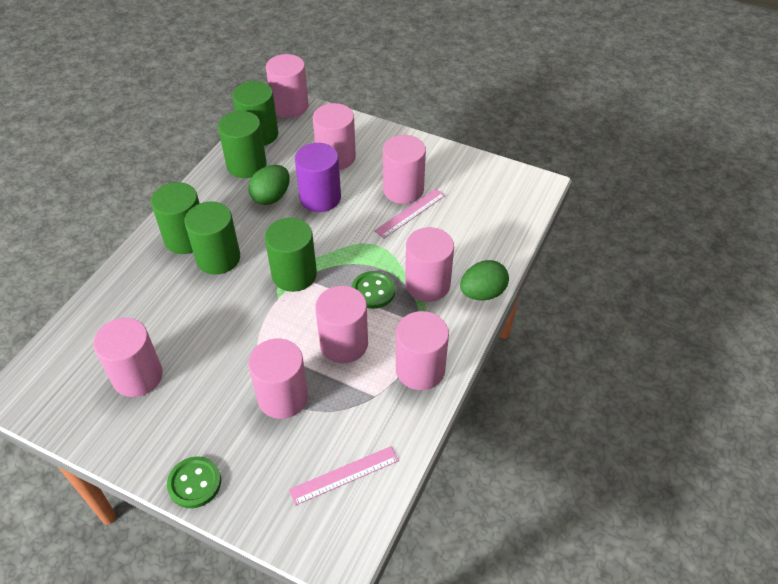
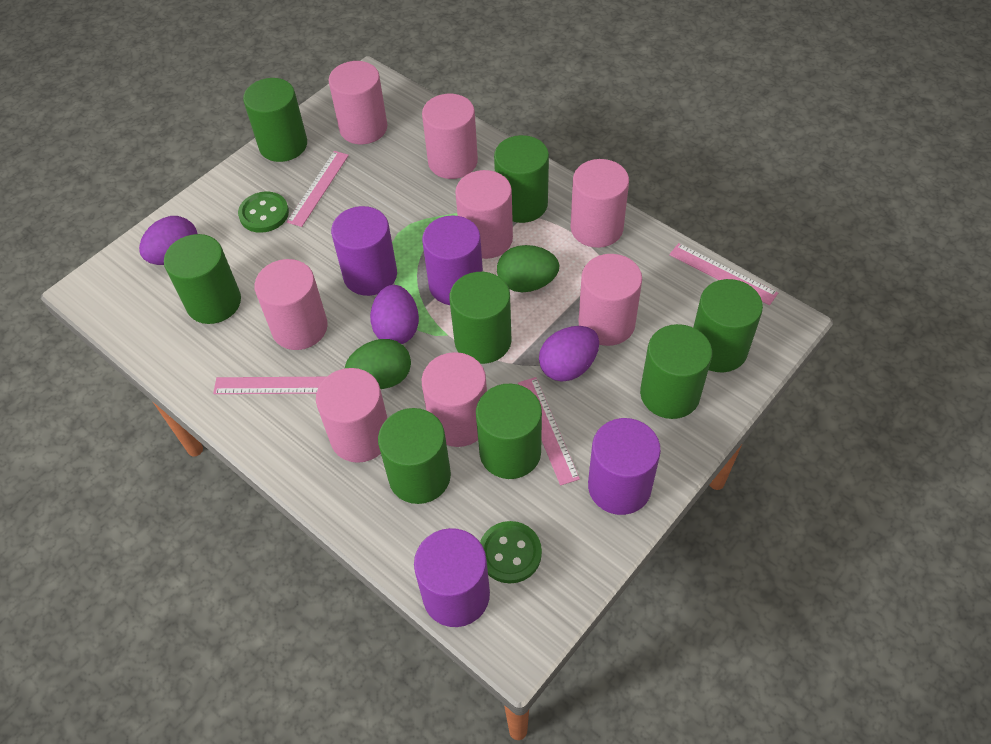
green cylinder: 5 -> 8
pink ruler: 2 -> 4
purple cylinder: 1 -> 4
purple egg: 0 -> 3

